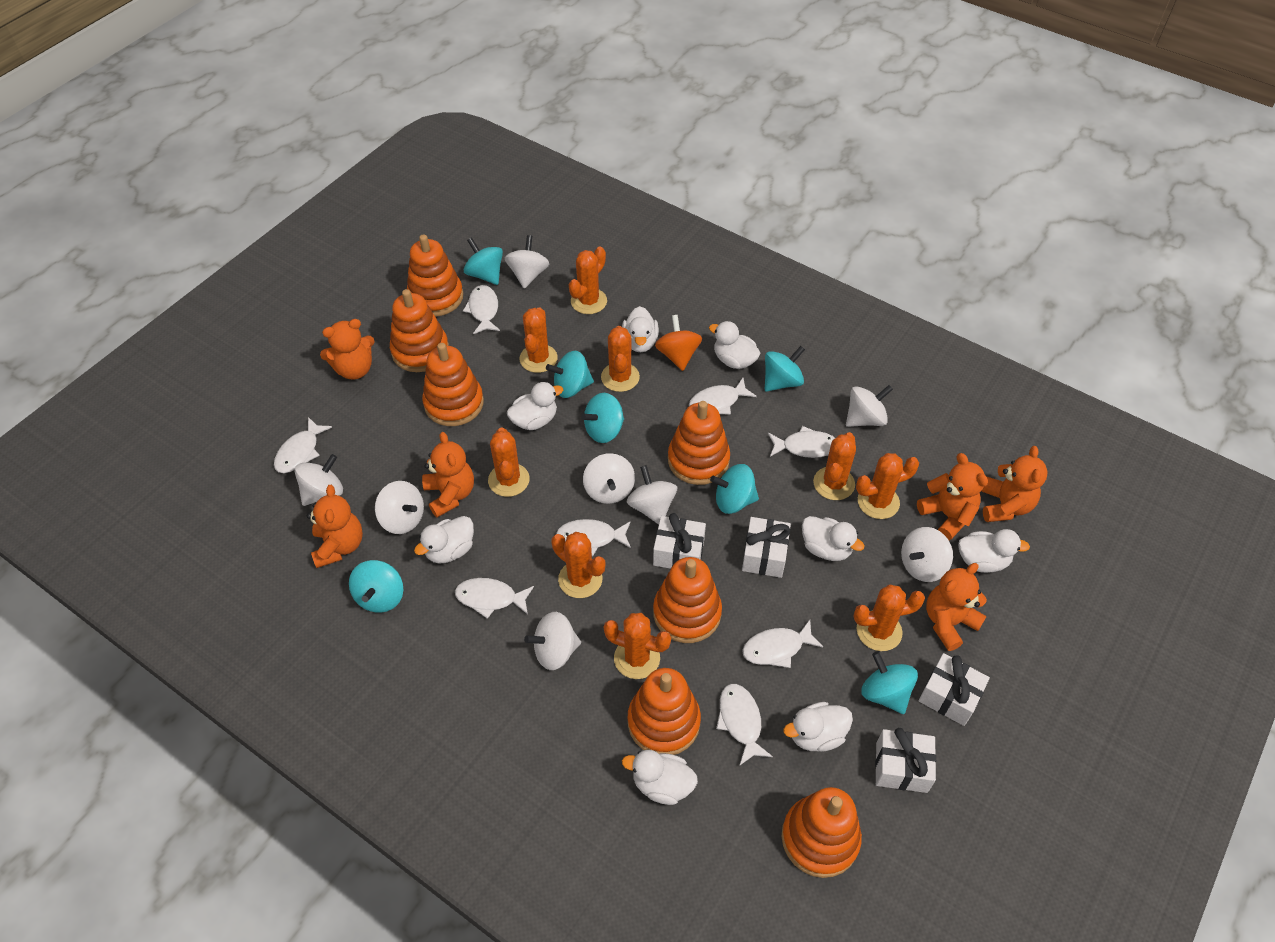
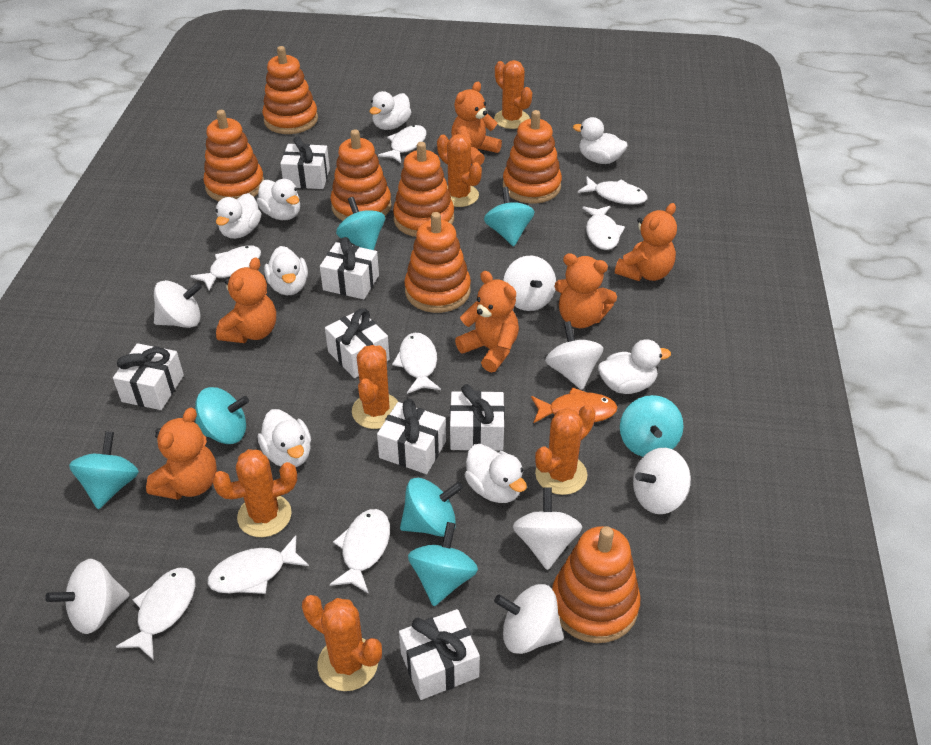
orange cactus: 9 -> 6
orange fish: 0 -> 1
orange spinning top: 1 -> 0
white gift: 4 -> 7
white spinning top: 8 -> 7

